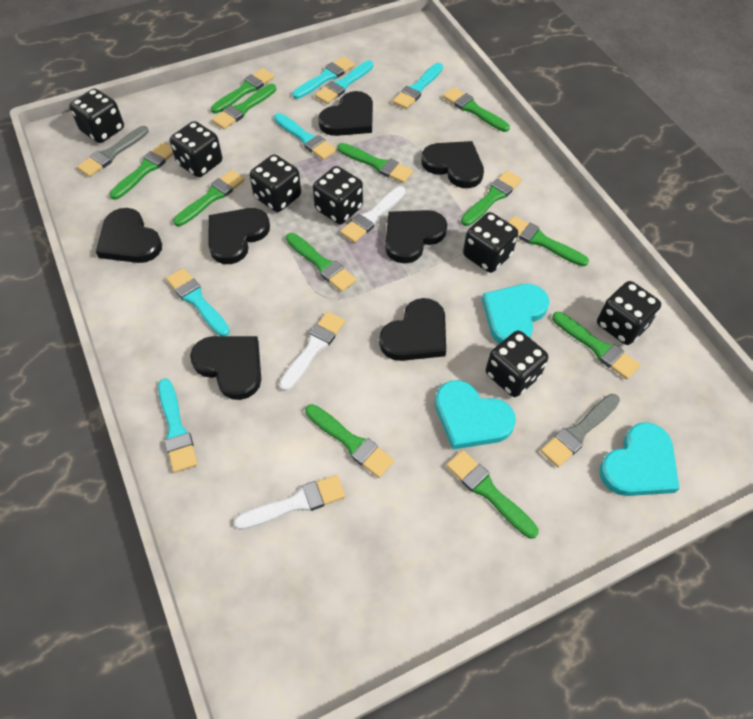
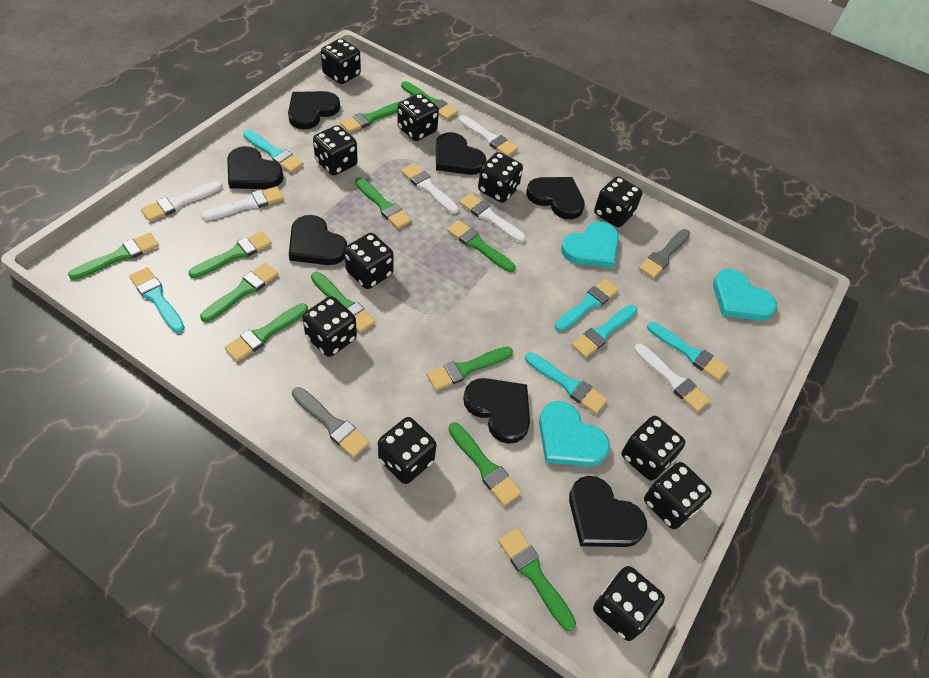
black dice: 7 -> 11
white brush: 3 -> 6

